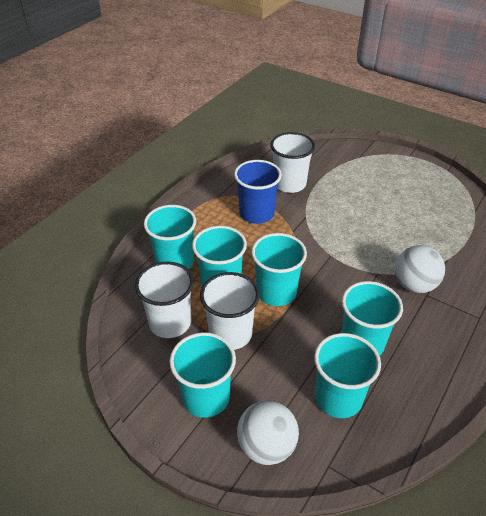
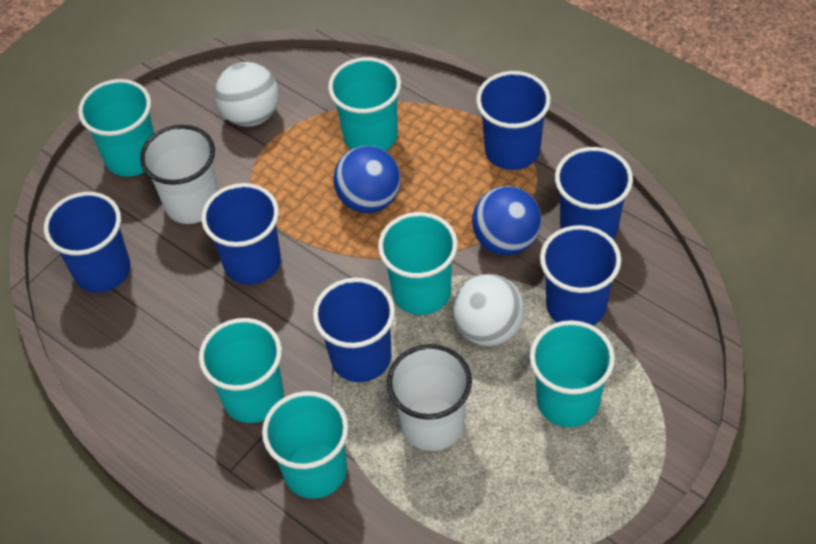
blue ball: 0 -> 2
blue cup: 1 -> 6
white cup: 3 -> 2

